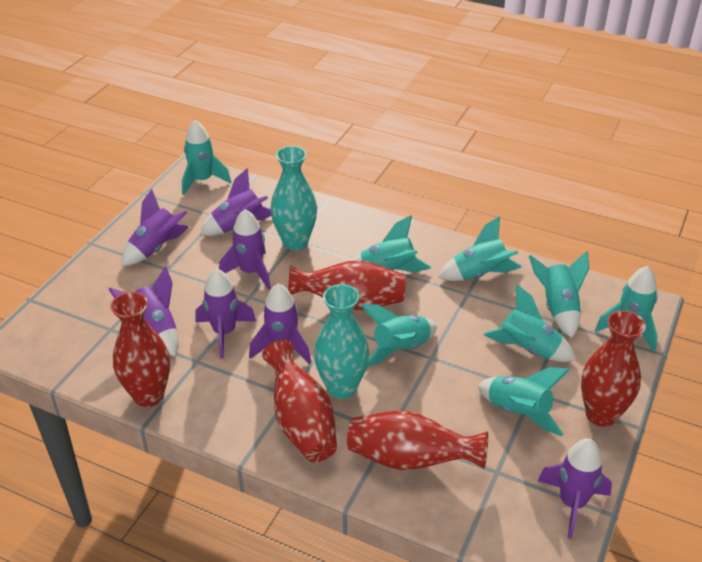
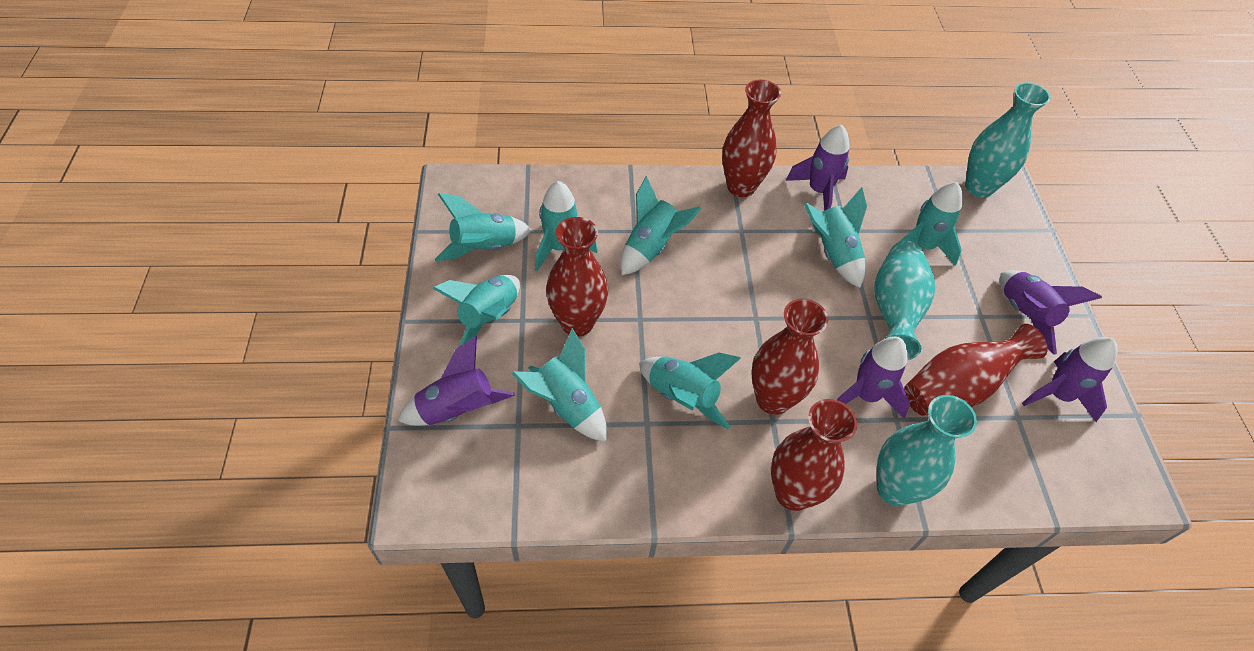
purple rocket: 7 -> 5
turquoise vase: 2 -> 3

